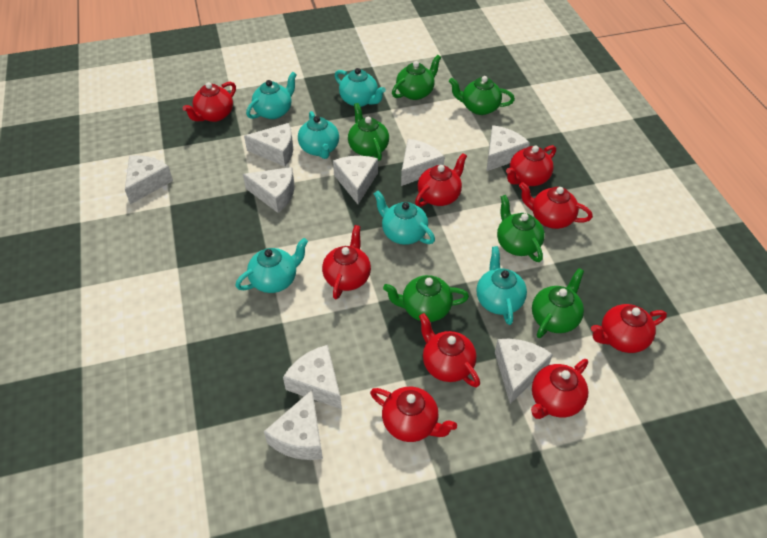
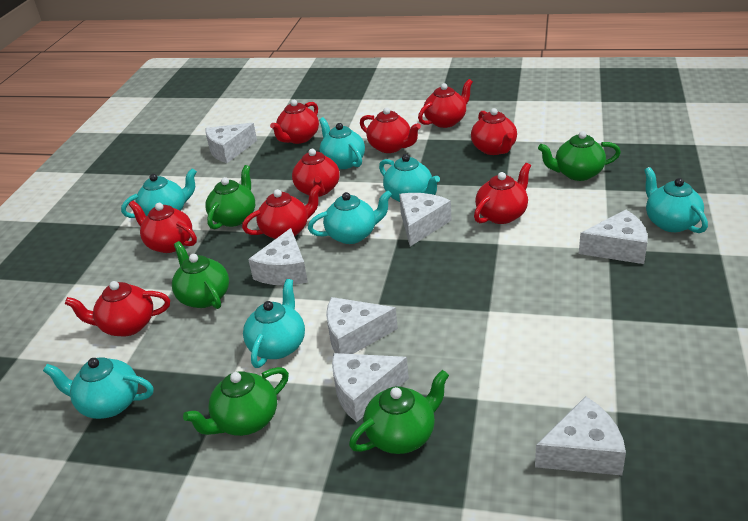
green teapot: 6 -> 5
turquoise teapot: 6 -> 7
white cheese: 9 -> 7

